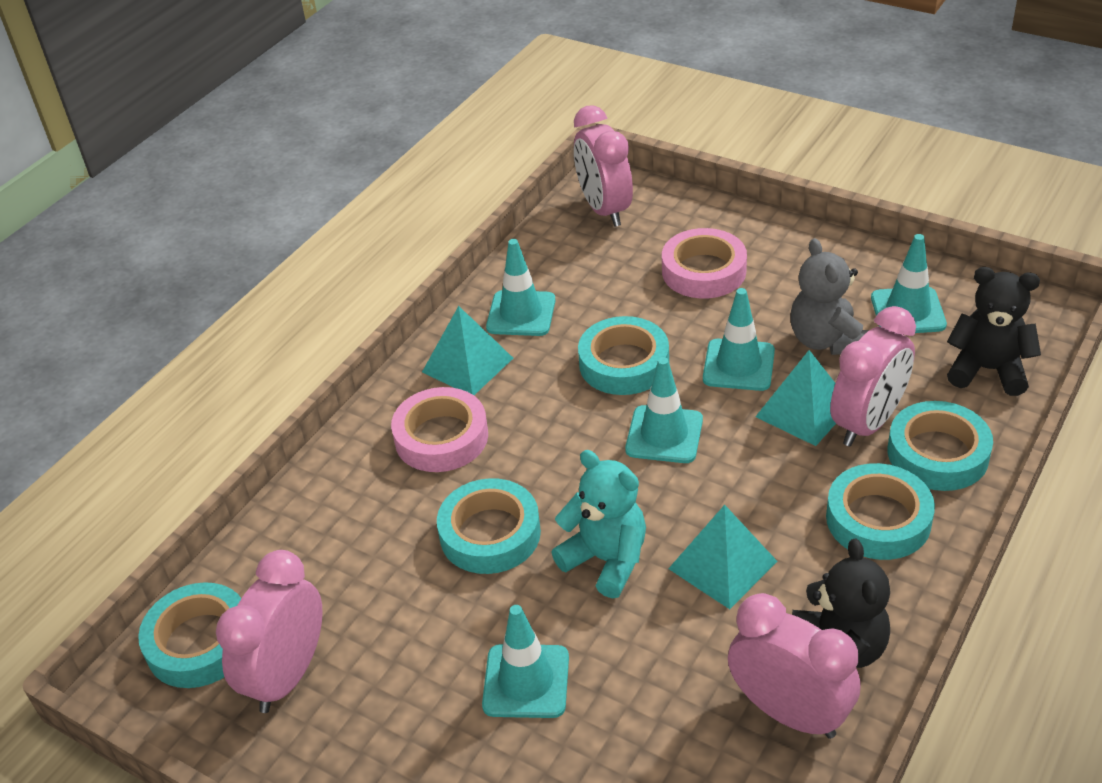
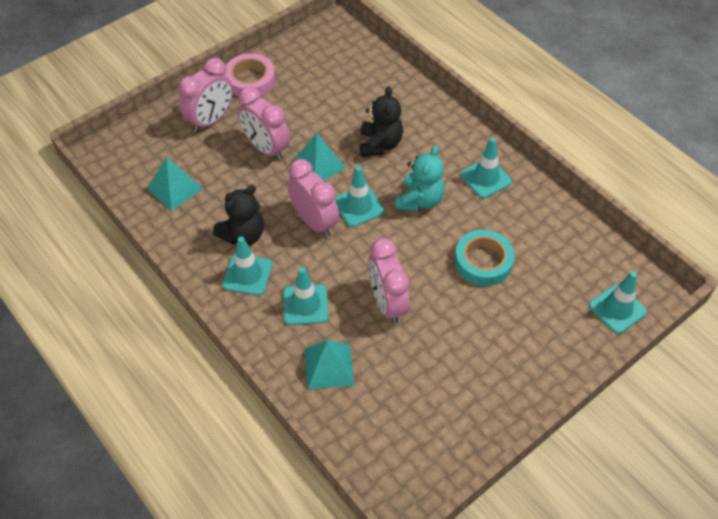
grey teddy bear: 1 -> 0
pink tape: 2 -> 1
turquoise tape: 5 -> 1

